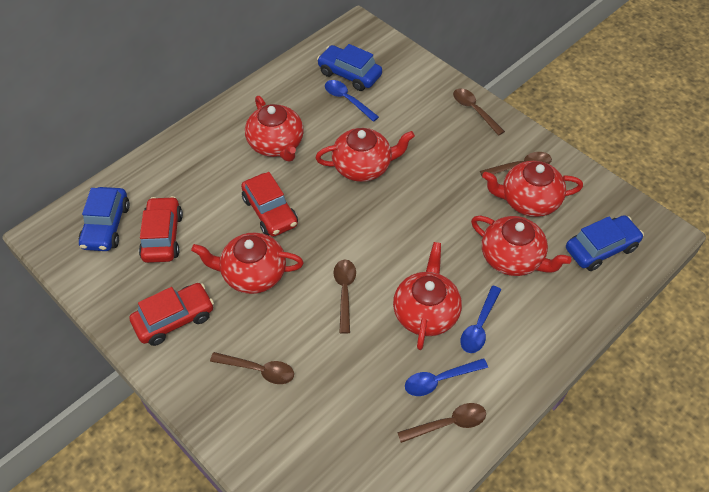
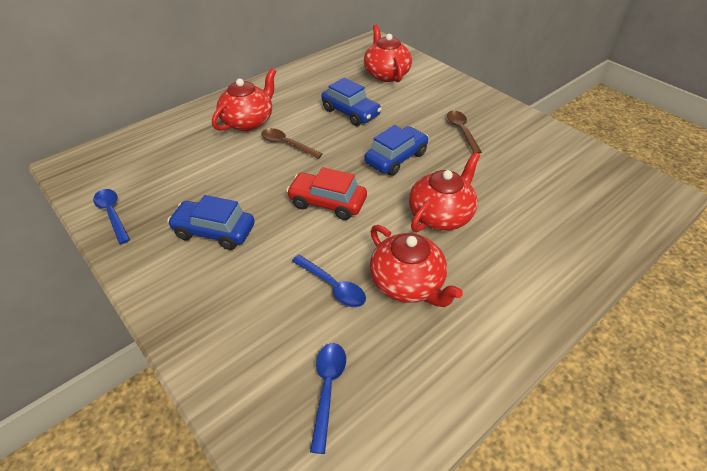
brown spoon: 5 -> 2
red car: 3 -> 1
red teapot: 6 -> 4

